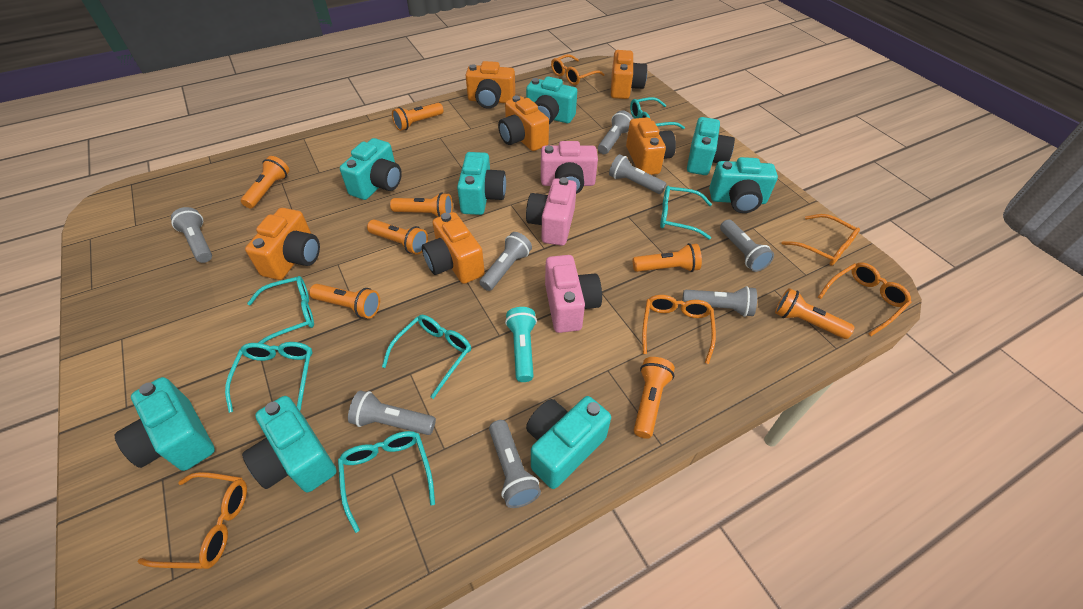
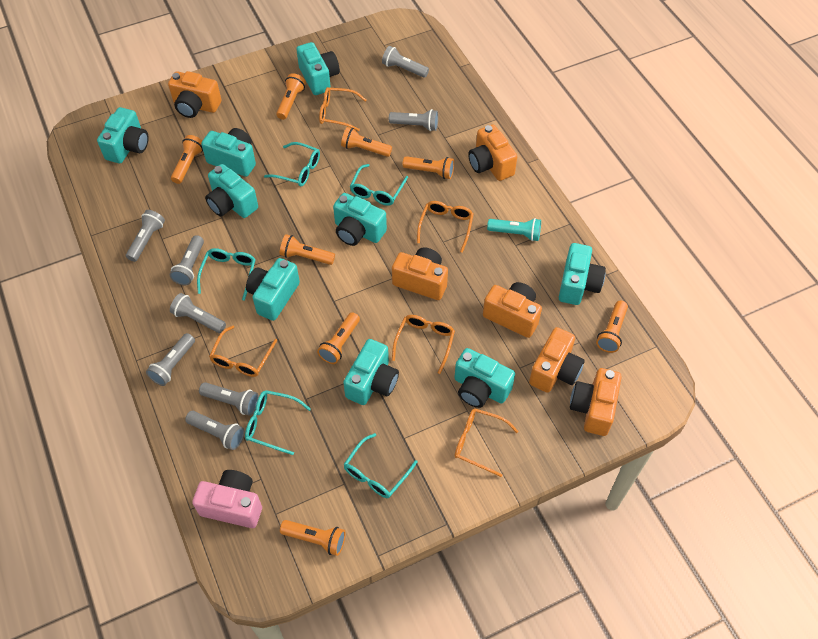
pink camera: 3 -> 1
turquoise camera: 8 -> 9
turquoise glasses: 6 -> 5

